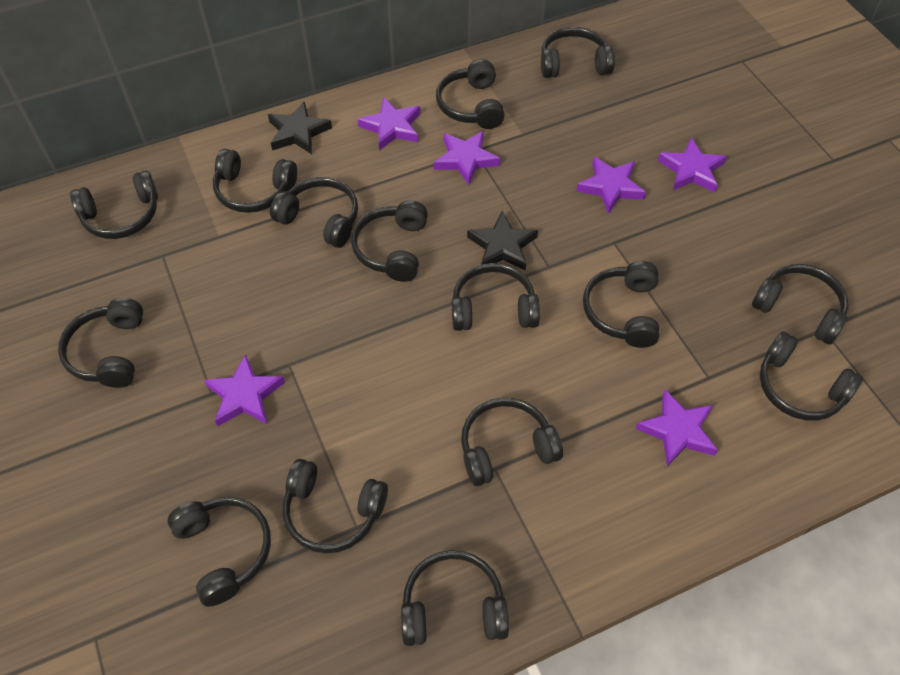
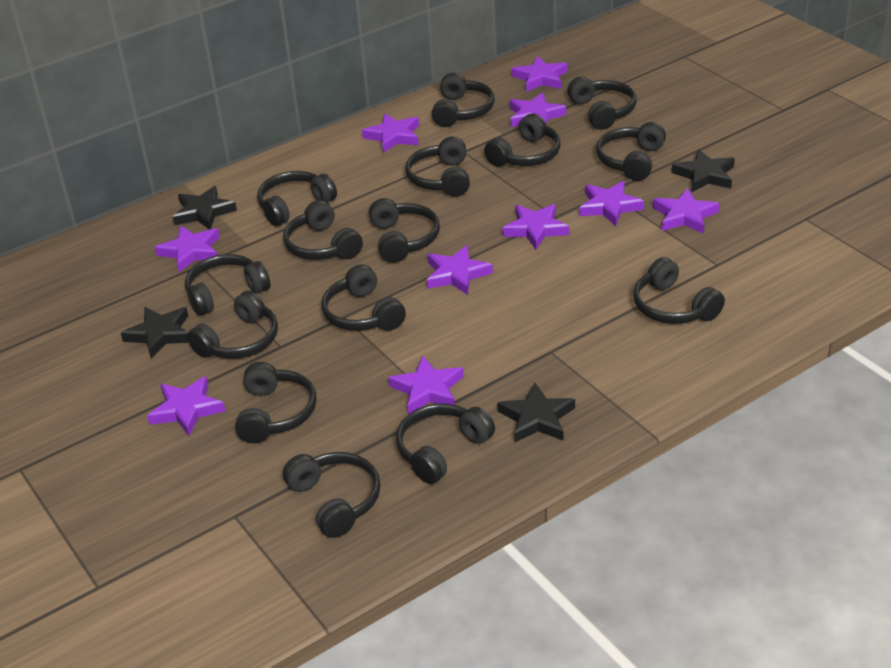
black star: 2 -> 4
purple star: 6 -> 10

